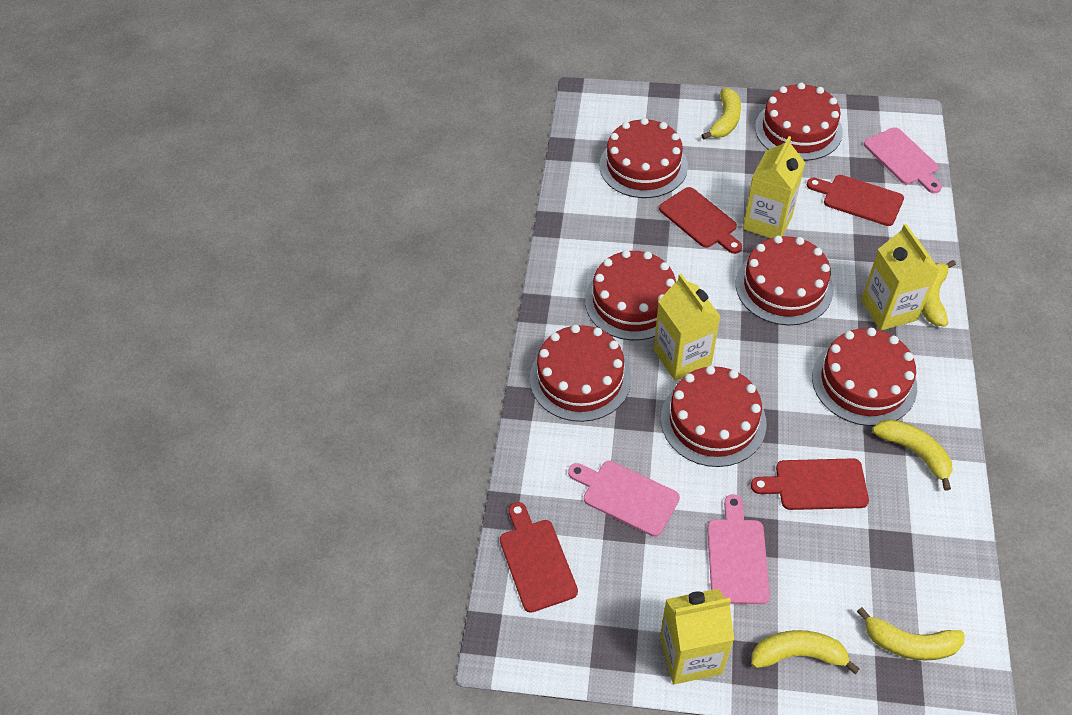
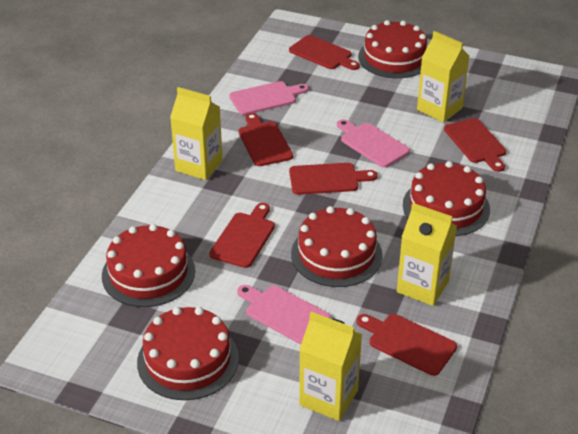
red cake: 7 -> 5
red cutting board: 4 -> 6
yellow banana: 5 -> 0

